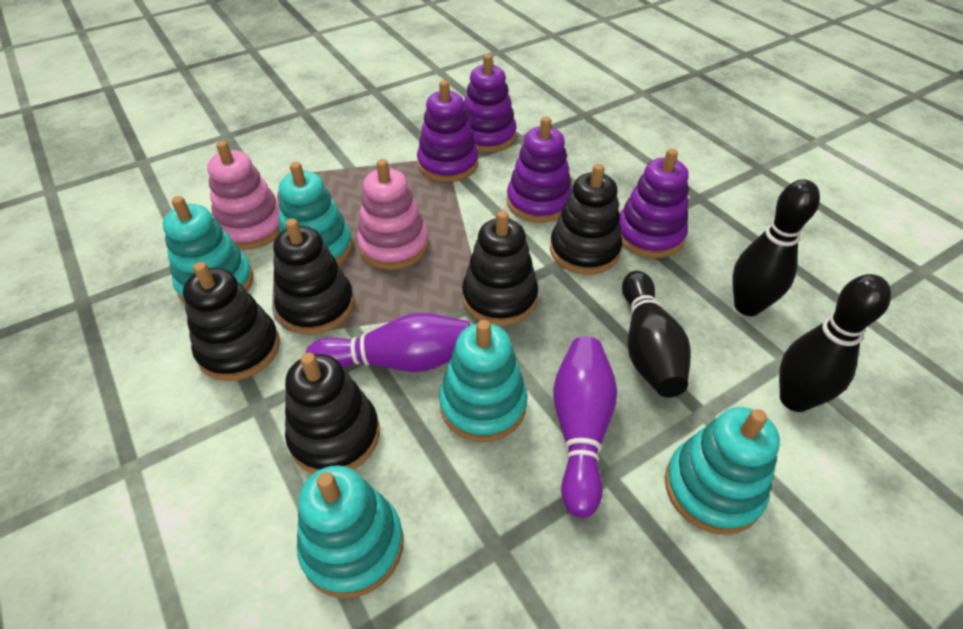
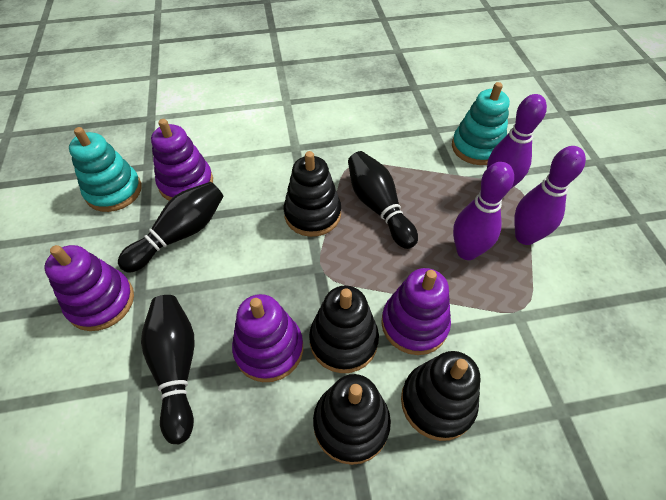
black stacking toy: 5 -> 4
pink stacking toy: 2 -> 0
purple bowling pin: 2 -> 3
turquoise stacking toy: 5 -> 2

